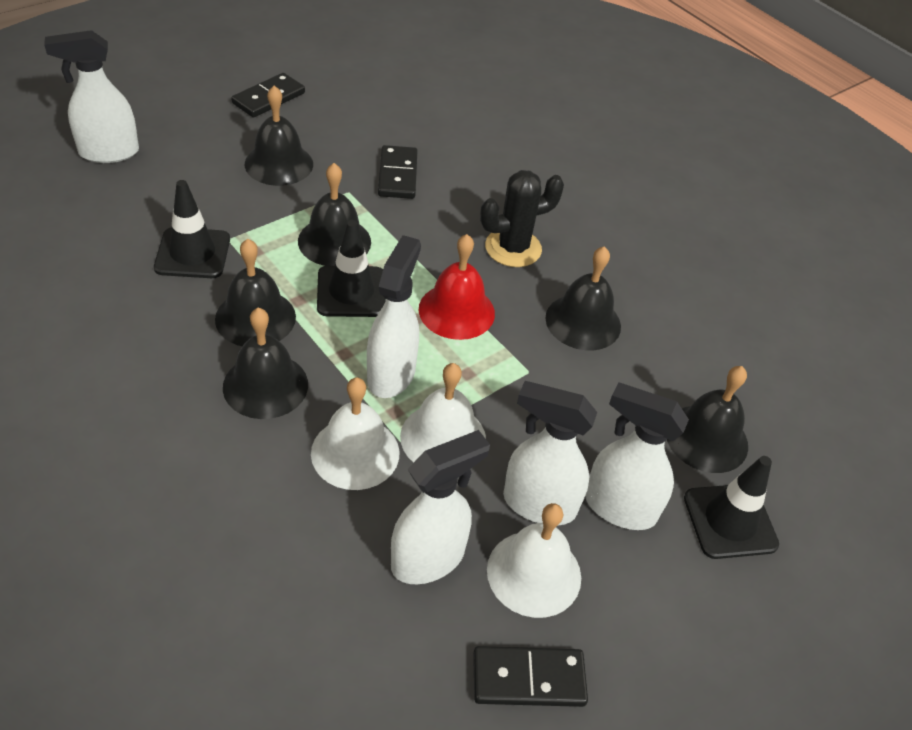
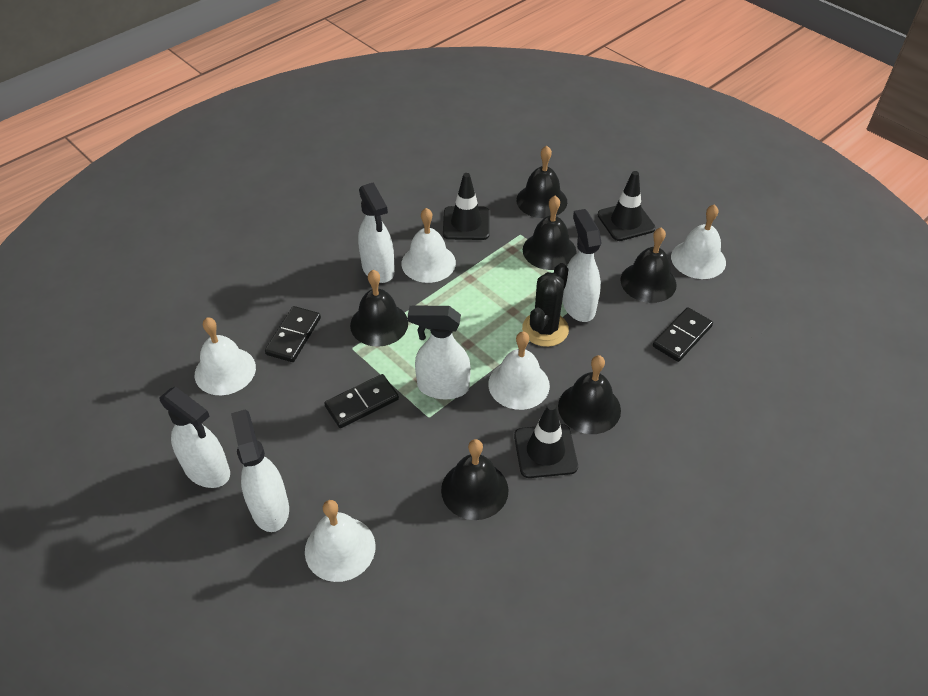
red bell: 1 -> 0
white bell: 3 -> 5

